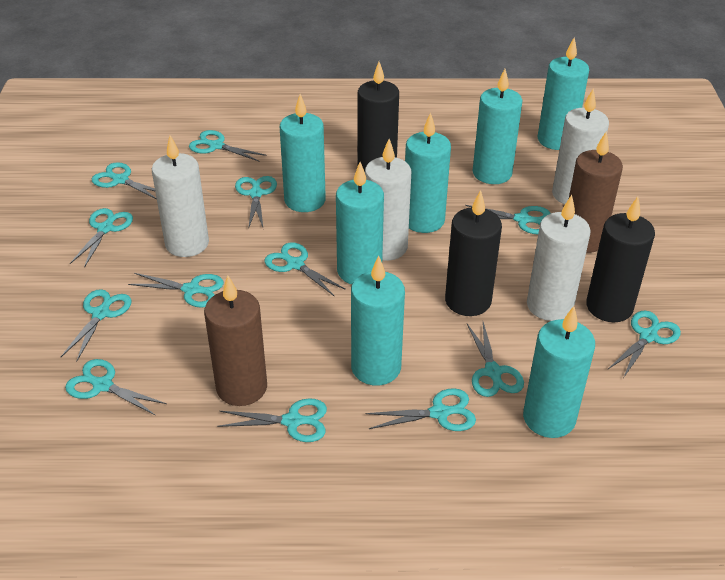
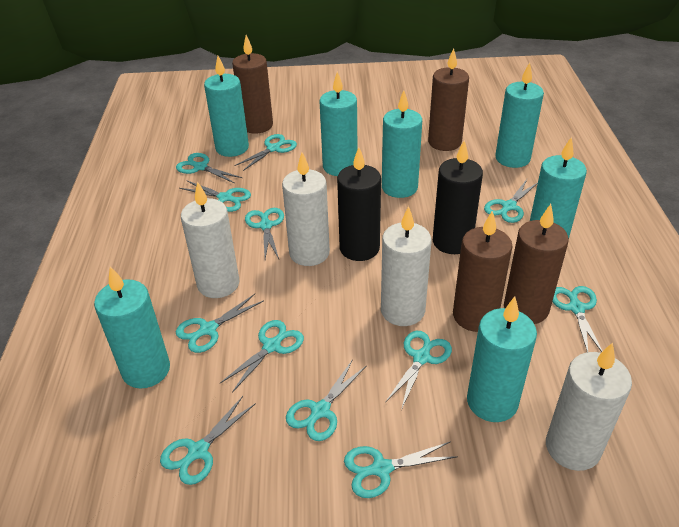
black candle: 3 -> 2
brown candle: 2 -> 4
turquoise scissors: 13 -> 12

